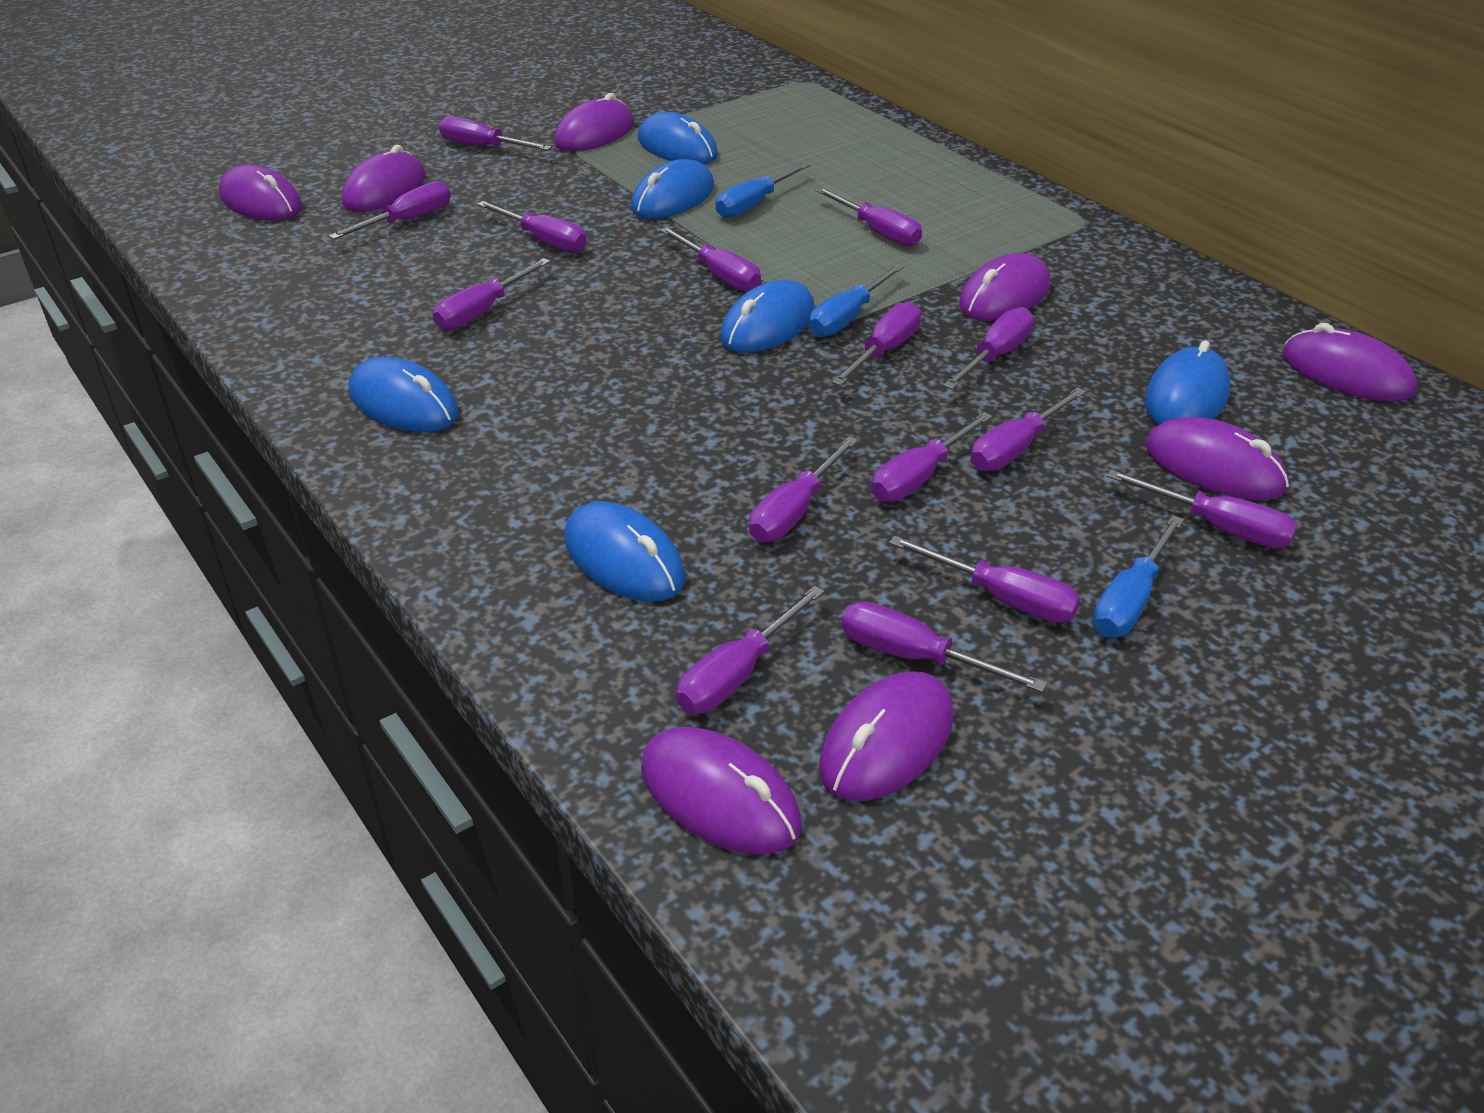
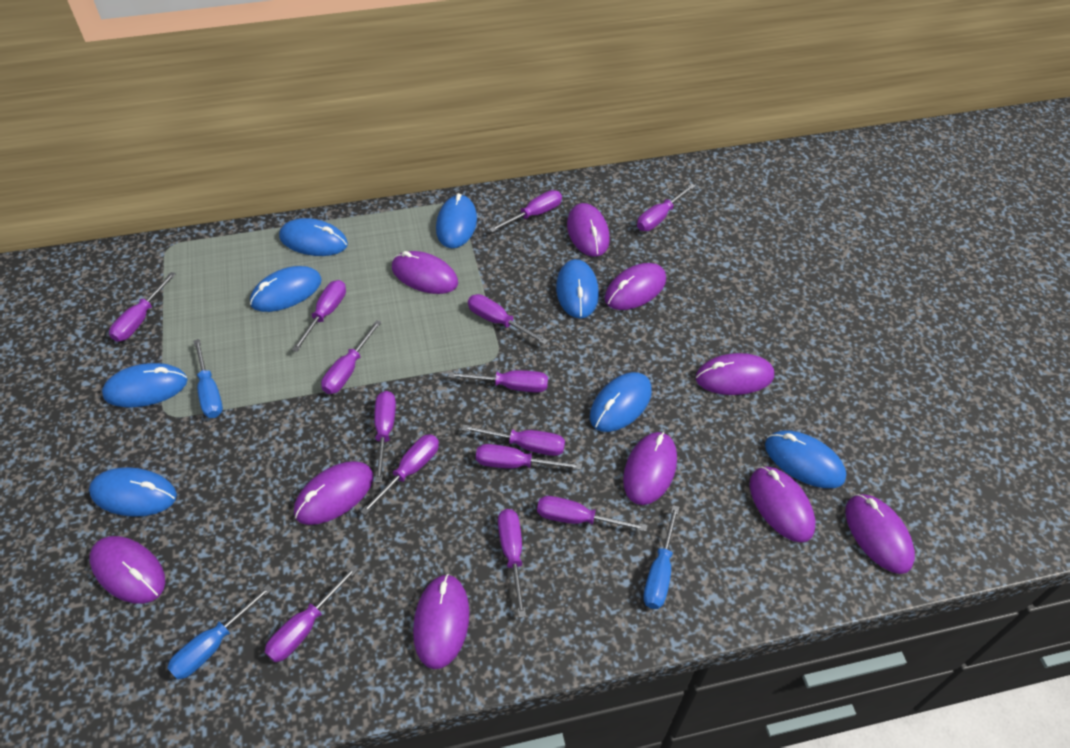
blue mouse: 6 -> 8
purple mouse: 8 -> 10
purple screwdriver: 15 -> 14

